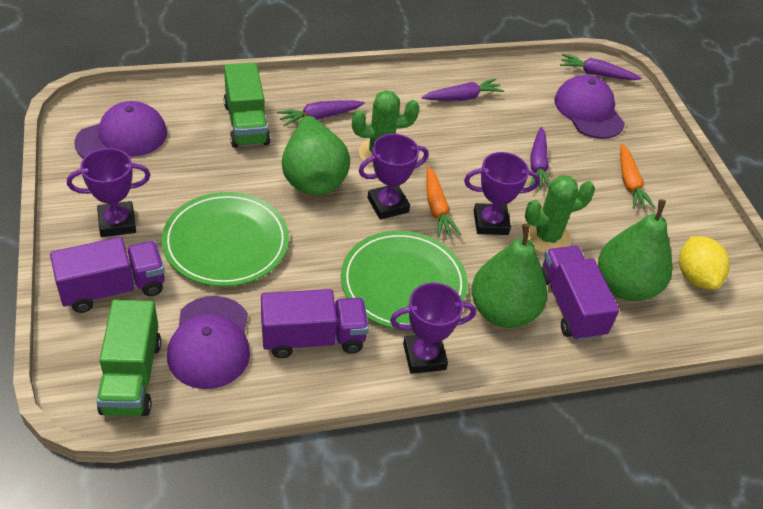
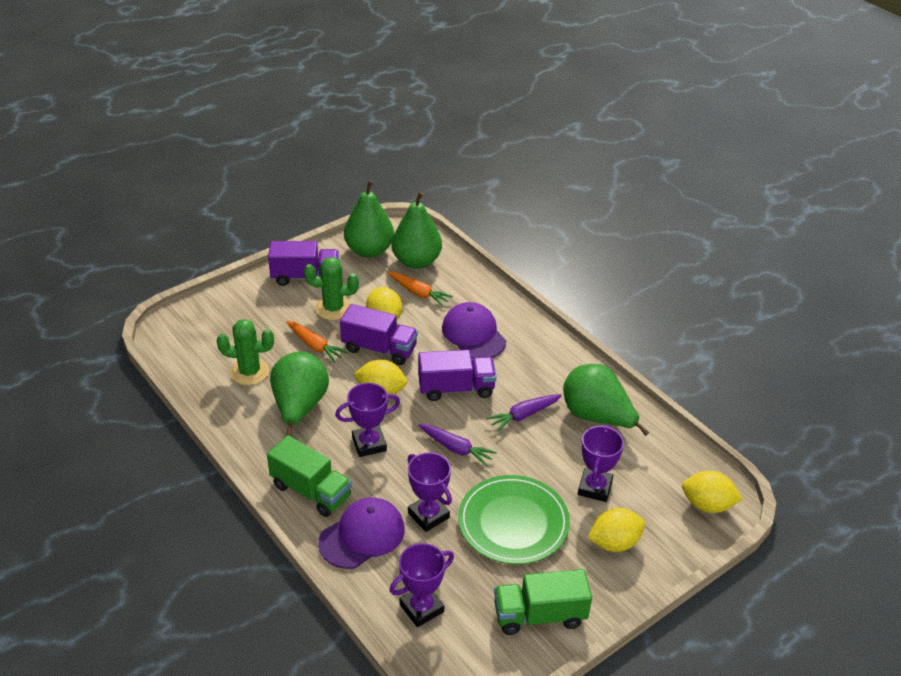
green pear: 3 -> 4
green plate: 2 -> 1
purple cap: 3 -> 2
purple carrot: 4 -> 2
yellow lemon: 1 -> 4

